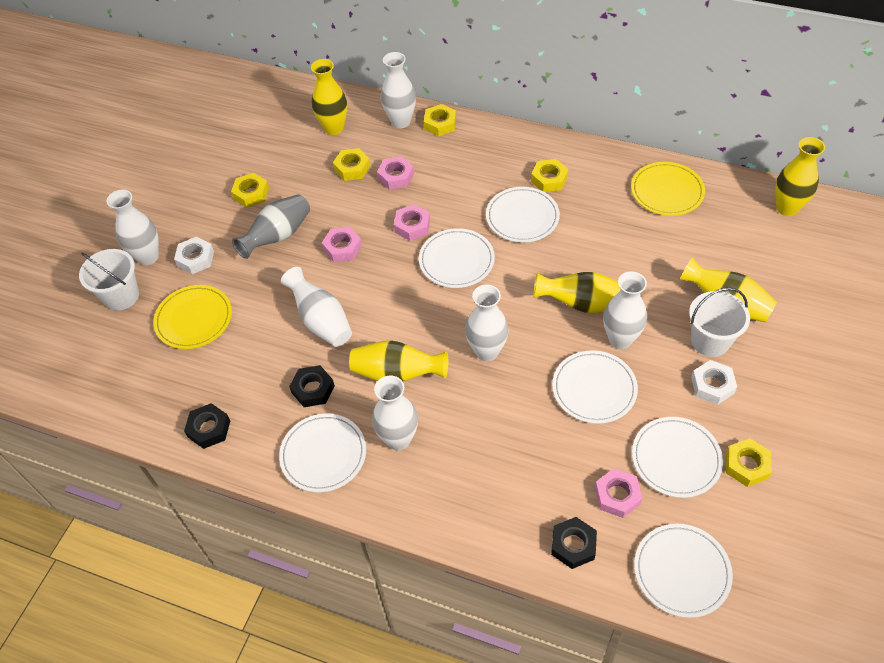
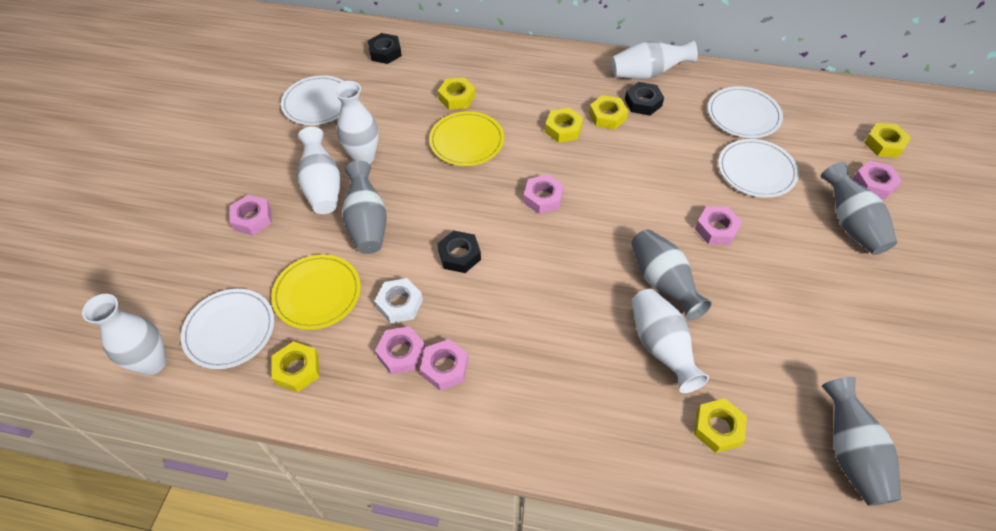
grey vase: 1 -> 4
pink nut: 4 -> 6
white bucket: 2 -> 0
white nut: 2 -> 1
white plate: 6 -> 4
white vase: 6 -> 5
yellow nut: 5 -> 6
yellow vase: 5 -> 0

